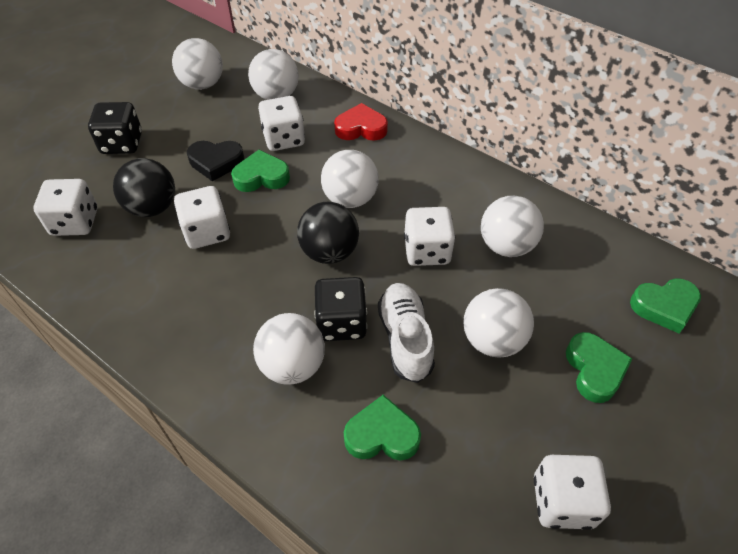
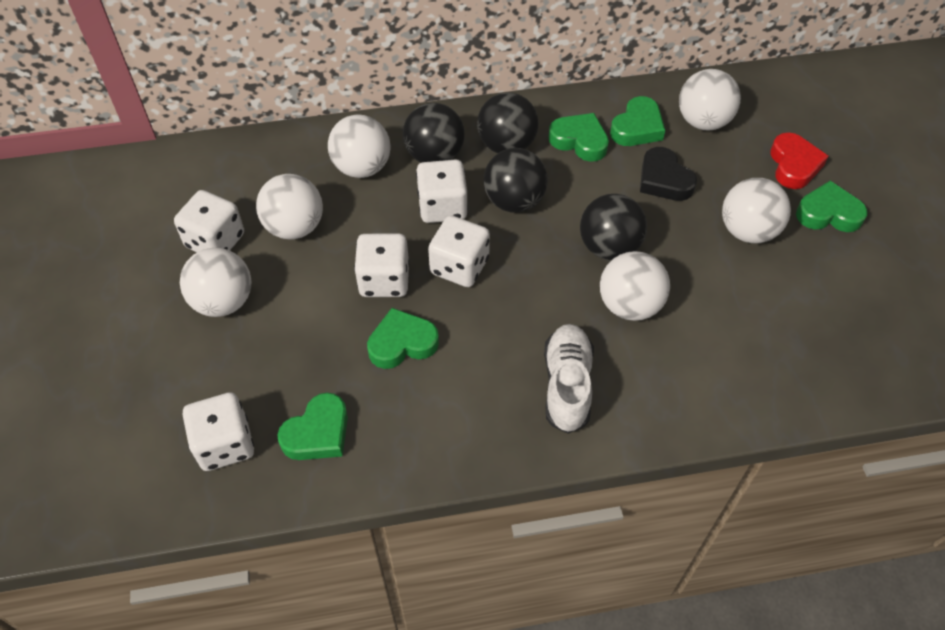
black ball: 2 -> 4
black dice: 2 -> 0
green heart: 4 -> 5

